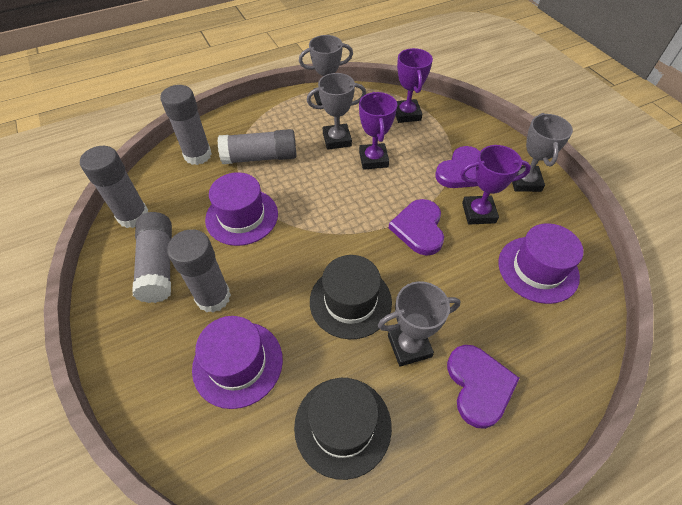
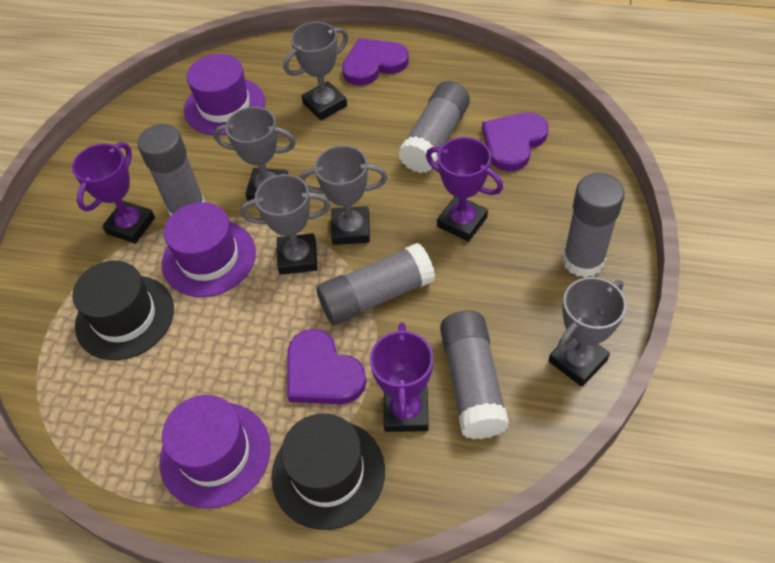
grey trophy: 4 -> 5

